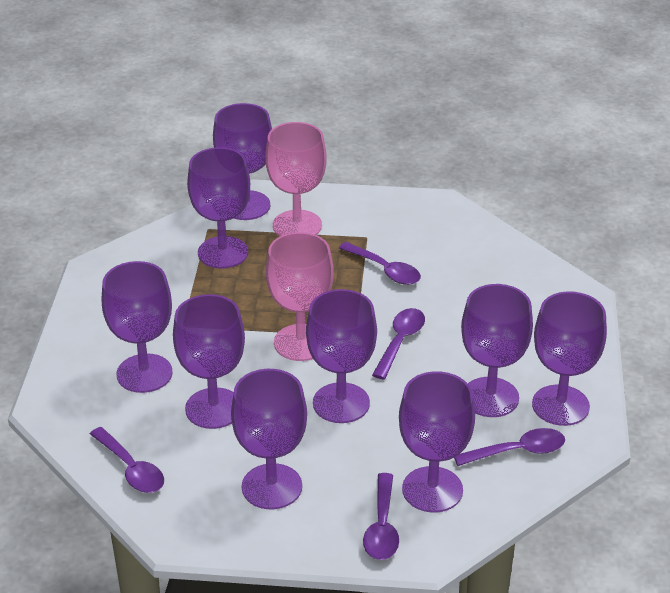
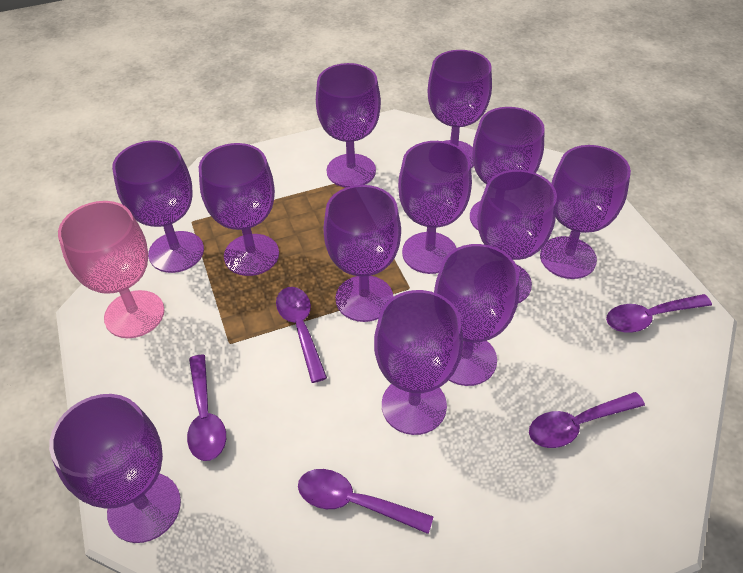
pink goblet: 2 -> 1
purple goblet: 9 -> 12

